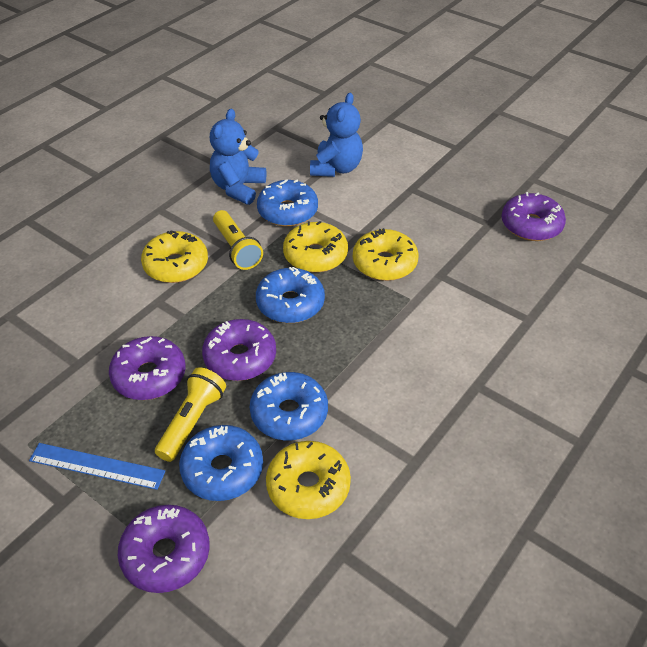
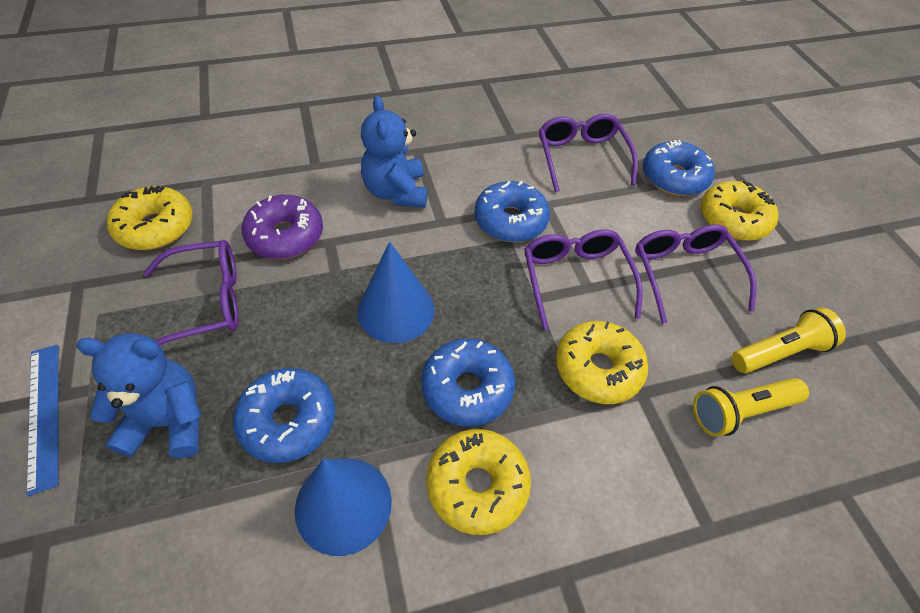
blue cone: 0 -> 2
purple donut: 4 -> 1
purple glasses: 0 -> 4

